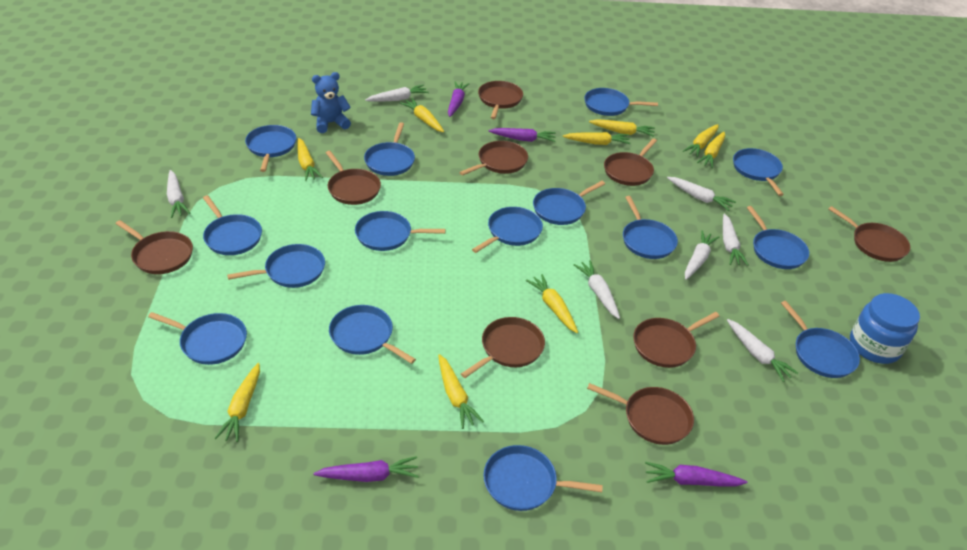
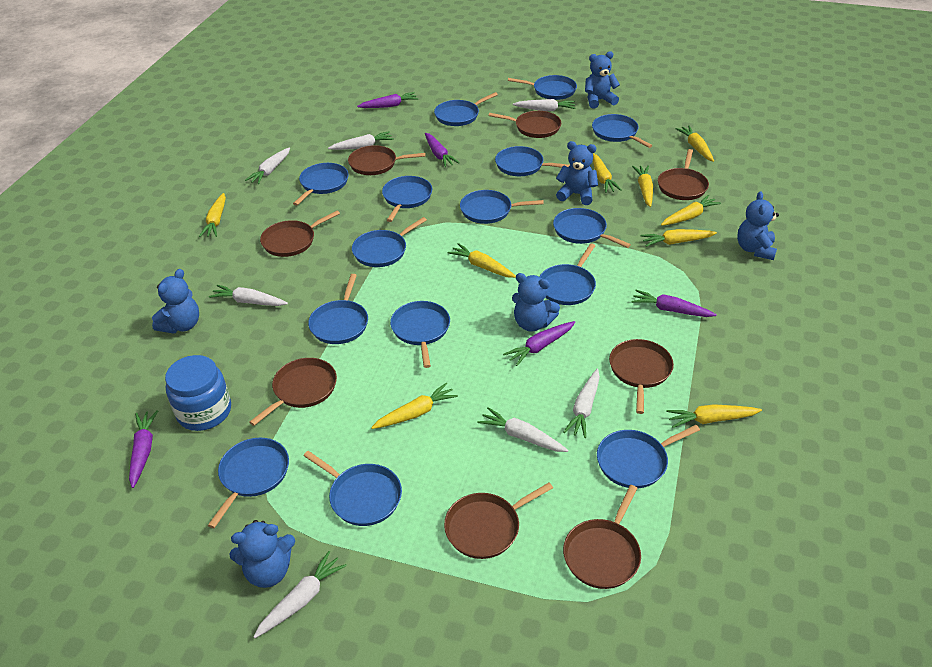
blue teddy bear: 1 -> 6
brown pan: 9 -> 8
purple carrot: 4 -> 5

